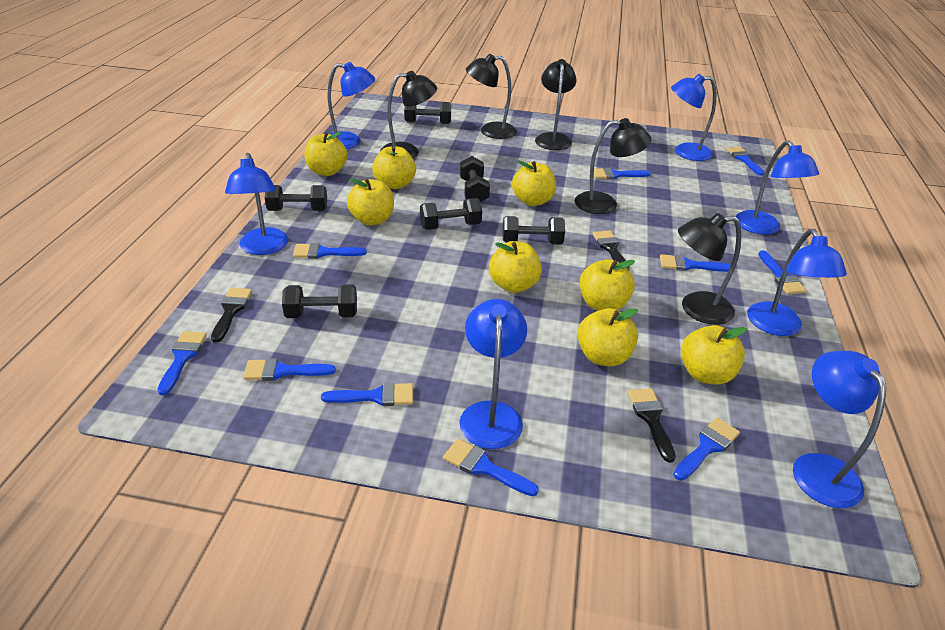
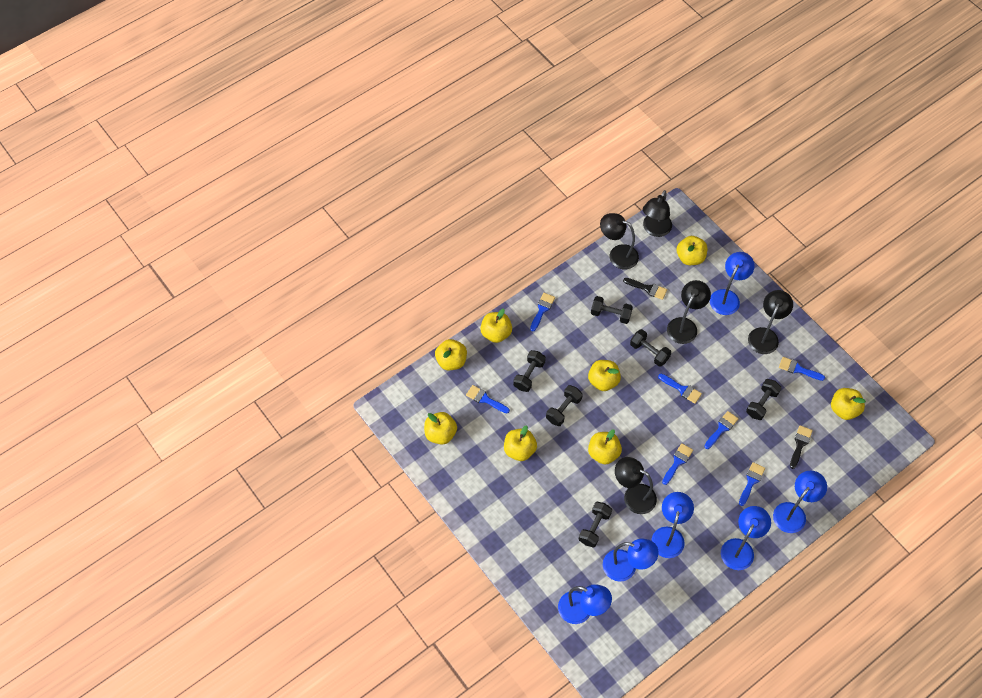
black brush: 3 -> 2
blue brush: 10 -> 7
blue lamp: 7 -> 6

